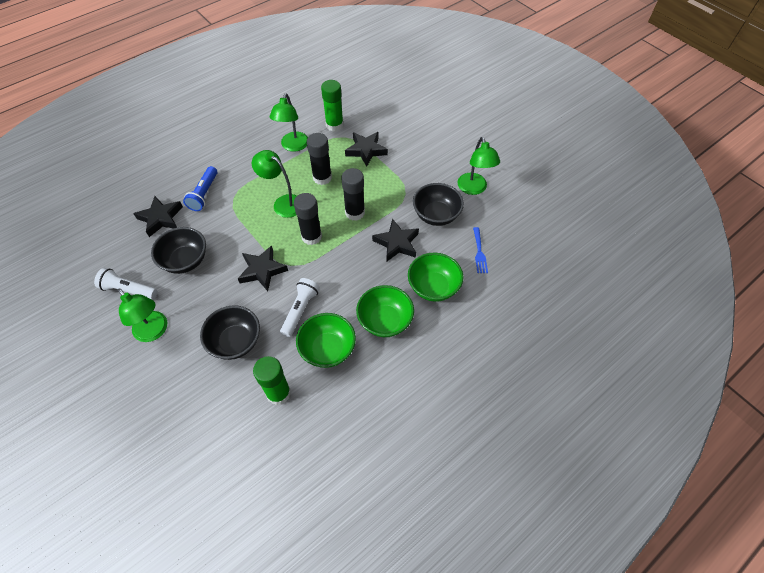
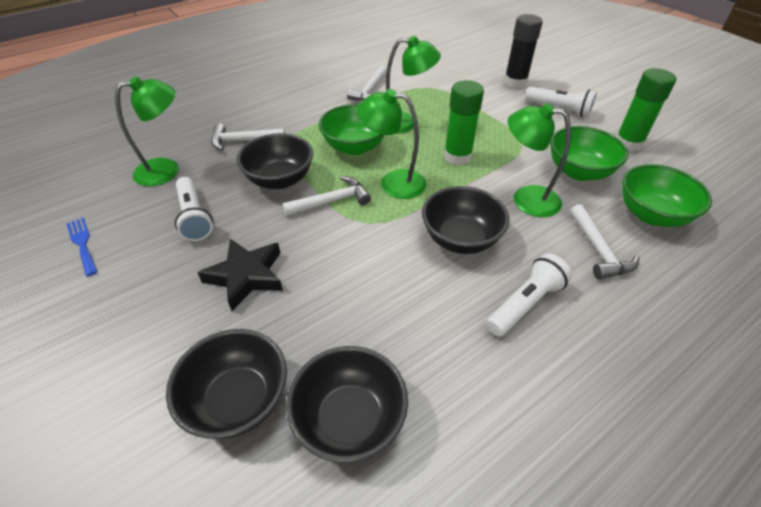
black bowl: 3 -> 4
black glue stick: 3 -> 1
black star: 4 -> 1
blue flashlight: 1 -> 0
white flashlight: 2 -> 3
white hammer: 0 -> 4

